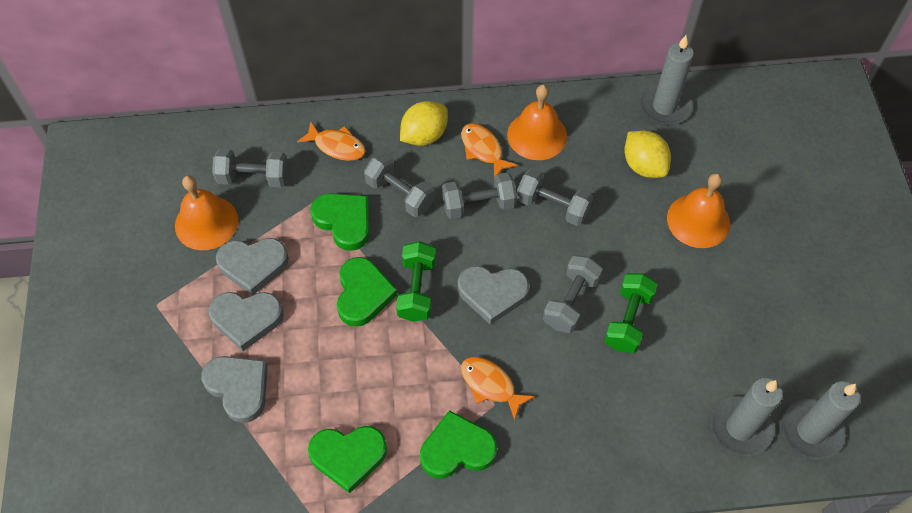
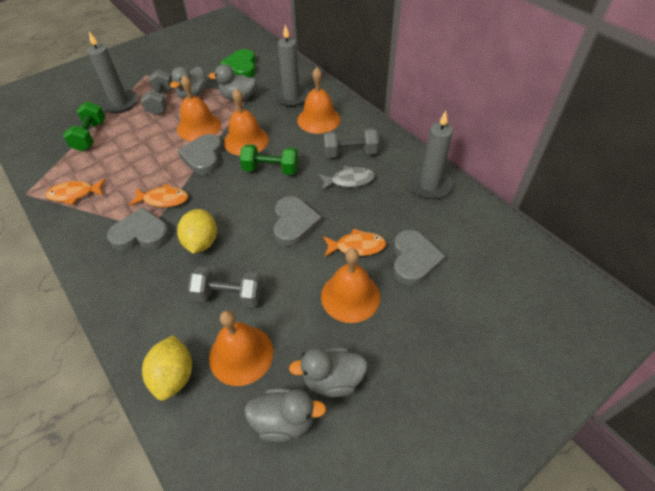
green heart: 4 -> 1
grey duck: 0 -> 4
grey dumbbell: 5 -> 3
grey fish: 0 -> 1
orange bell: 3 -> 5

